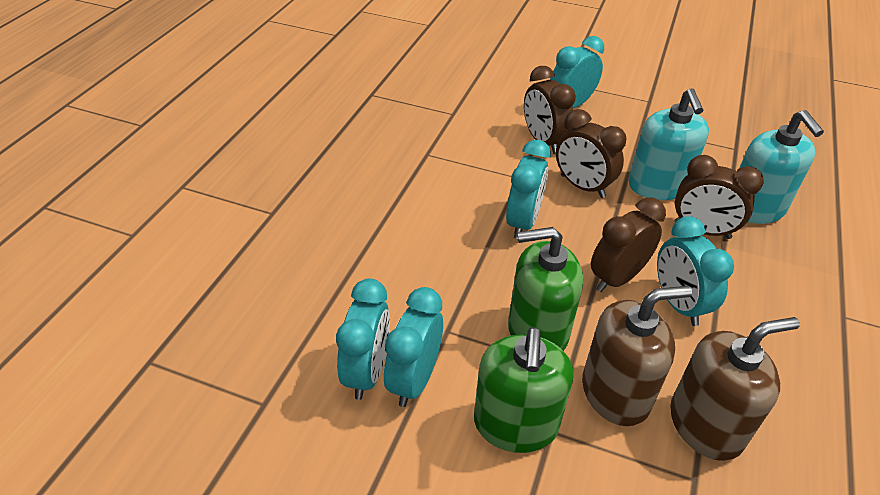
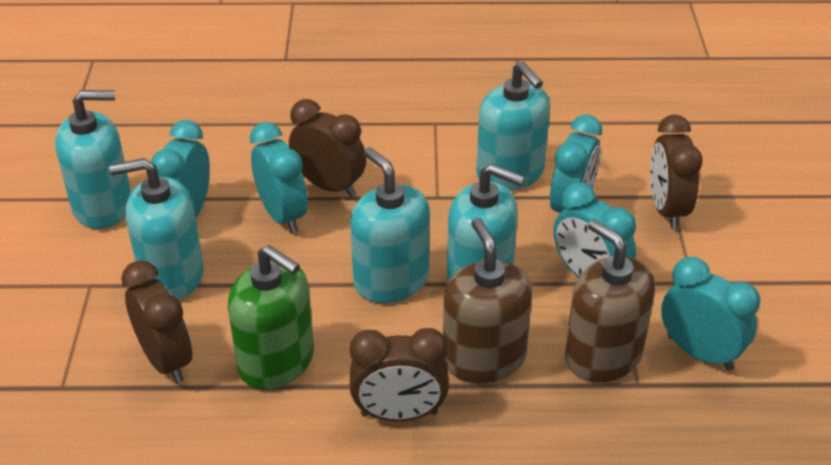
green soap dispenser: 2 -> 1
turquoise soap dispenser: 2 -> 5

